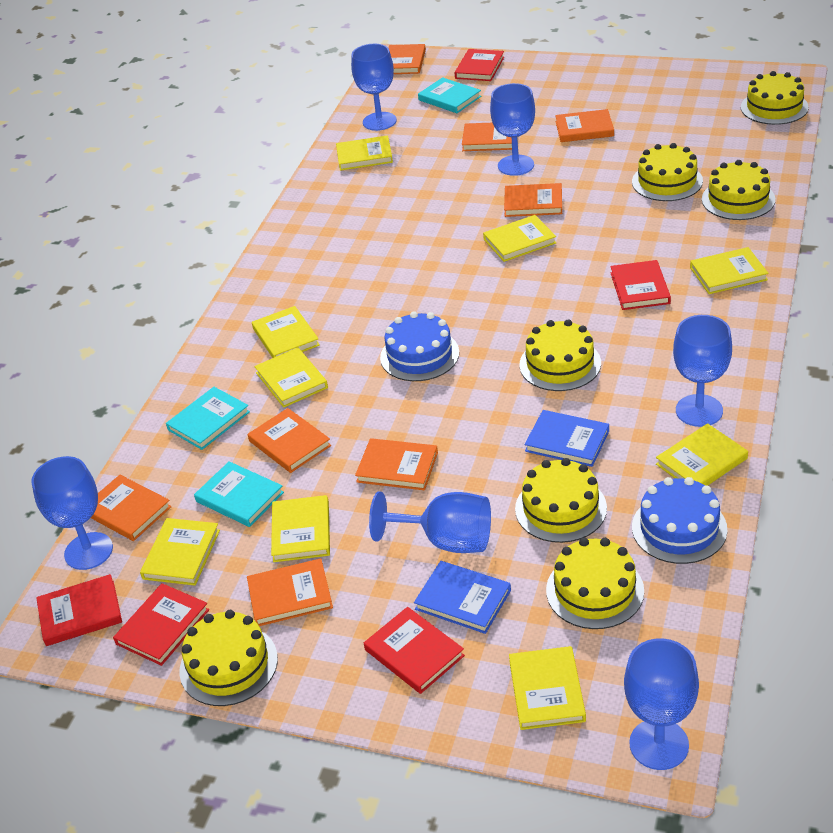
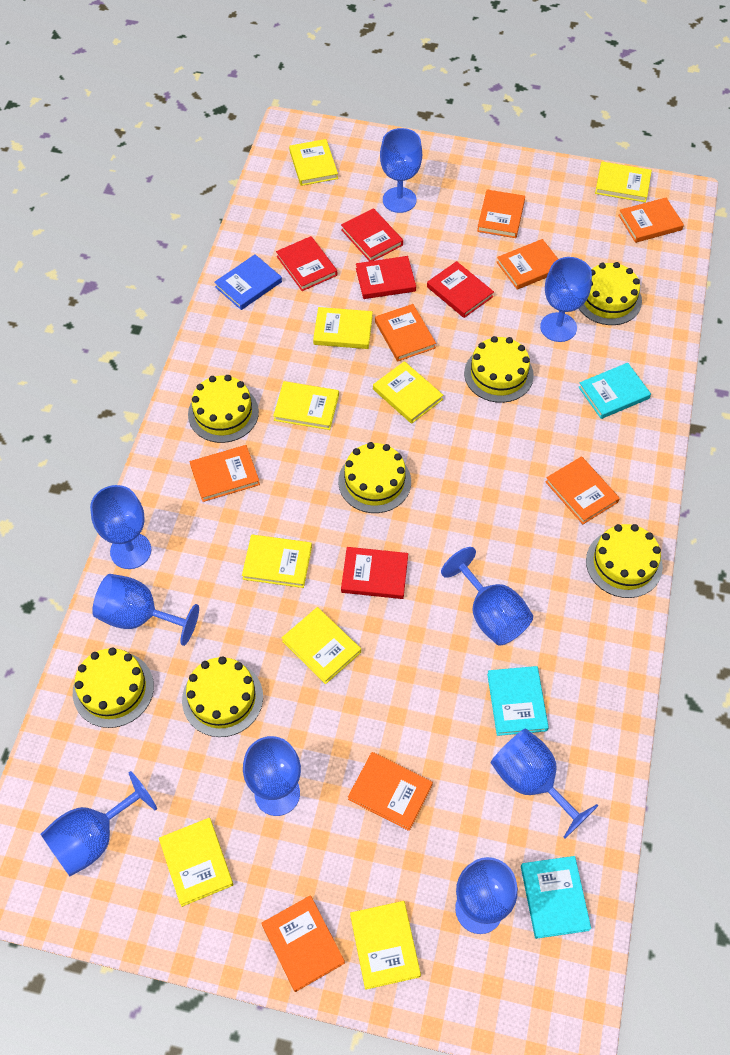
blue book: 2 -> 1
blue cake: 2 -> 0
blue goblet: 6 -> 9

